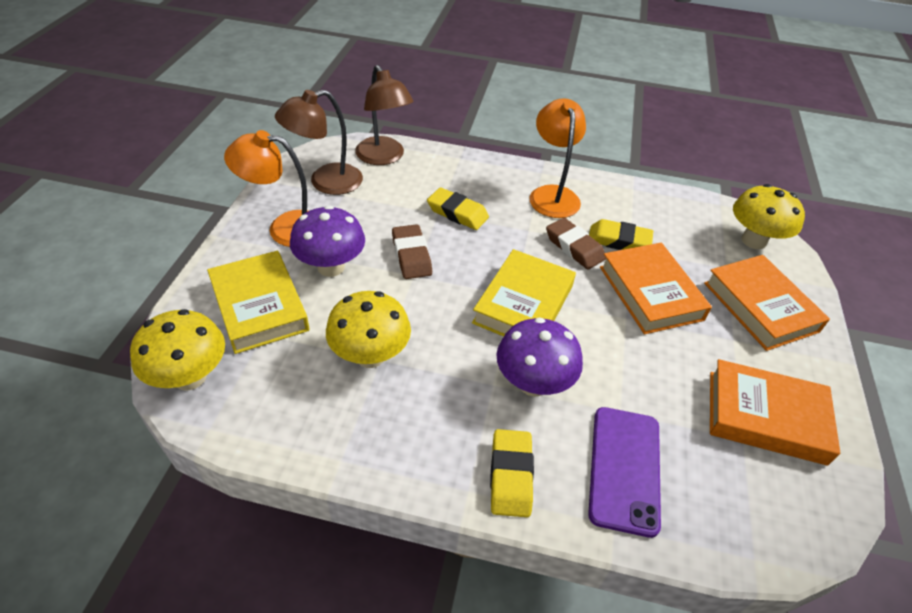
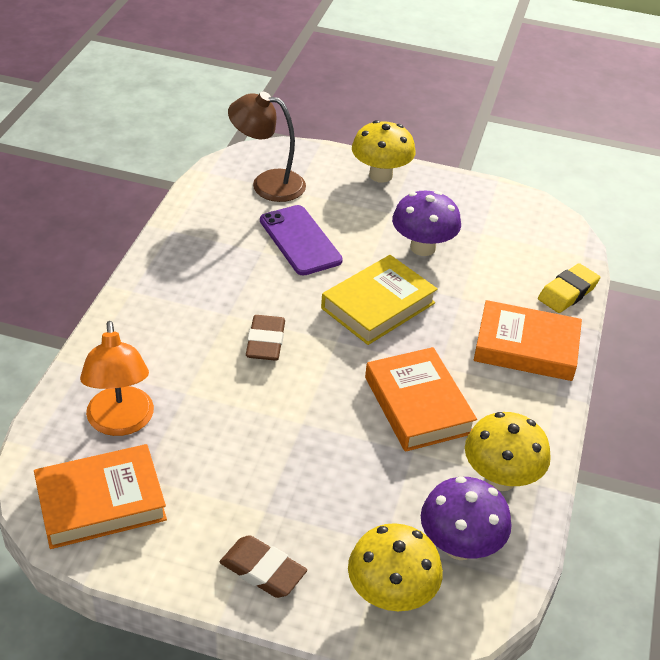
brown lamp: 2 -> 1
orange lamp: 2 -> 1
yellow book: 2 -> 1
yellow eraser: 3 -> 1

